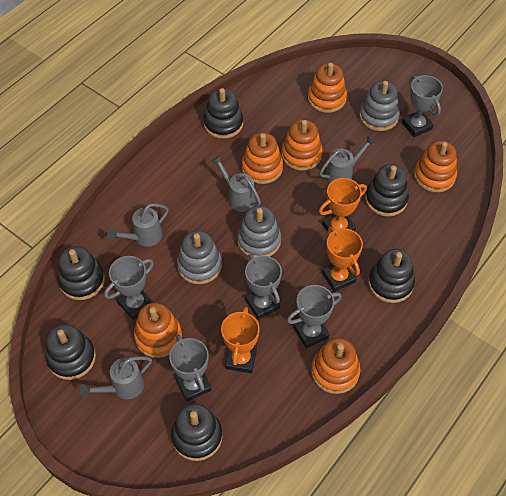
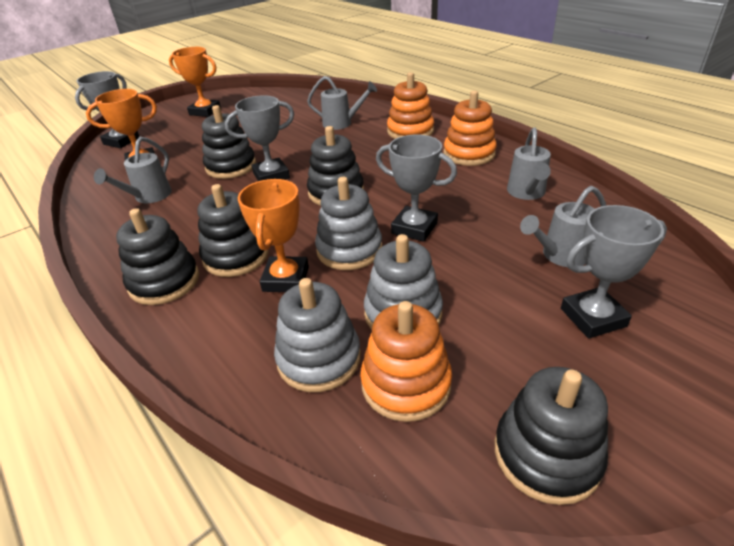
black stacking toy: 6 -> 5
grey trophy: 5 -> 4
orange stacking toy: 6 -> 3

